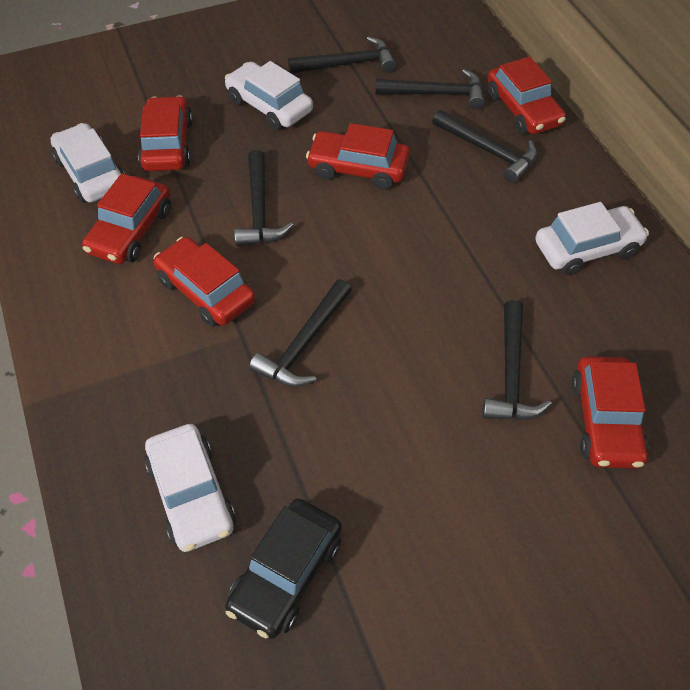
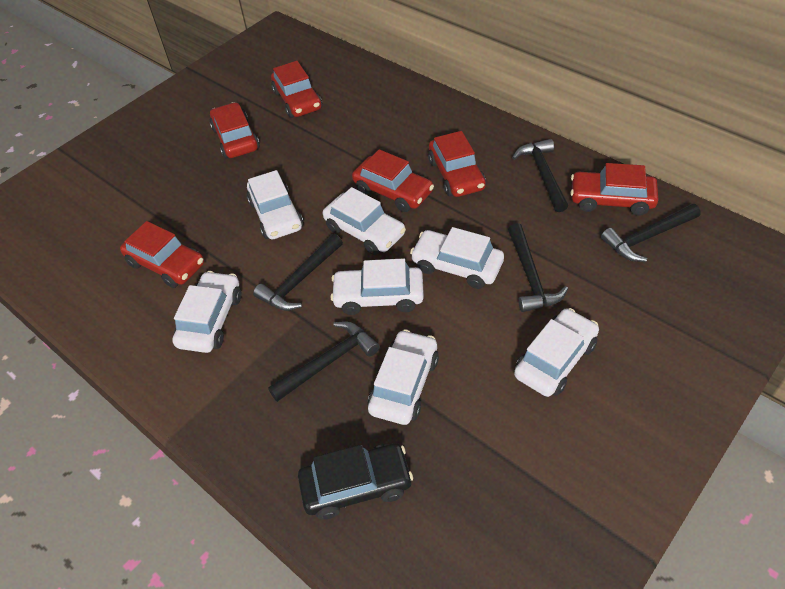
black hammer: 6 -> 5
white car: 4 -> 7

